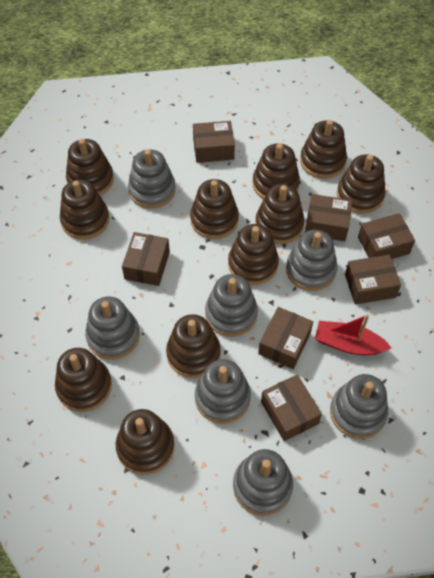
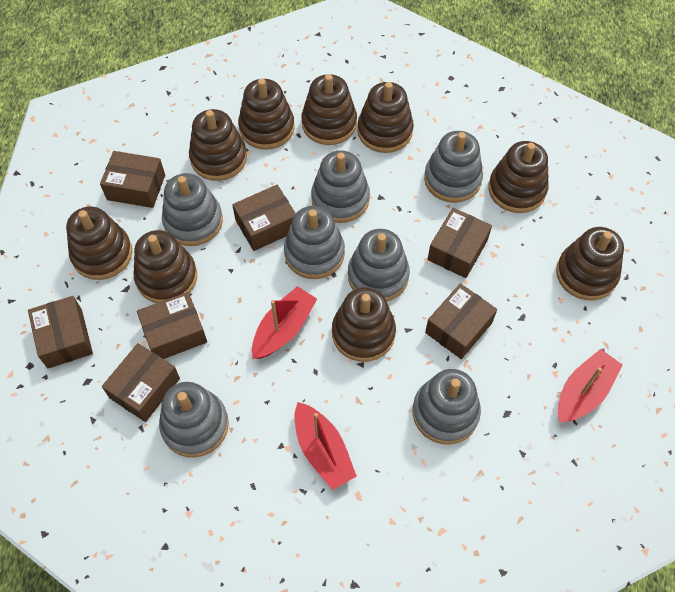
brown stacking toy: 11 -> 9
red boat: 1 -> 3

